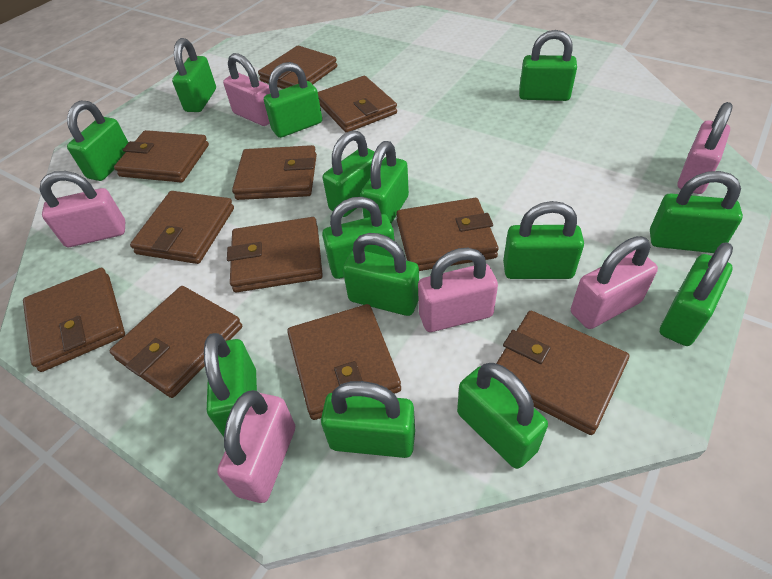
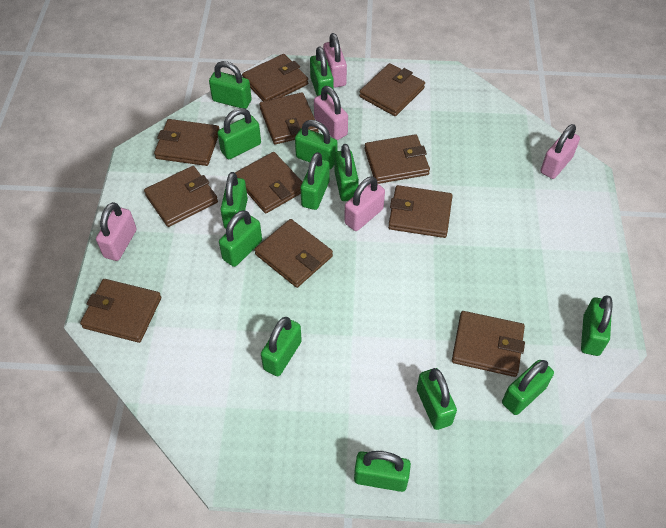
green padlock: 14 -> 13
pink padlock: 6 -> 5

